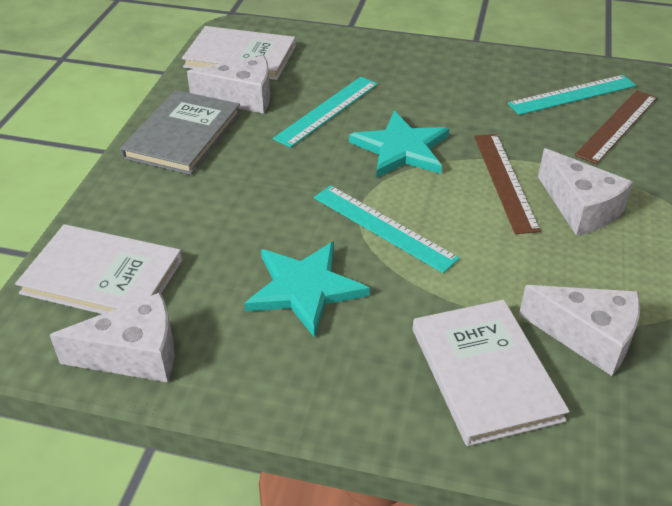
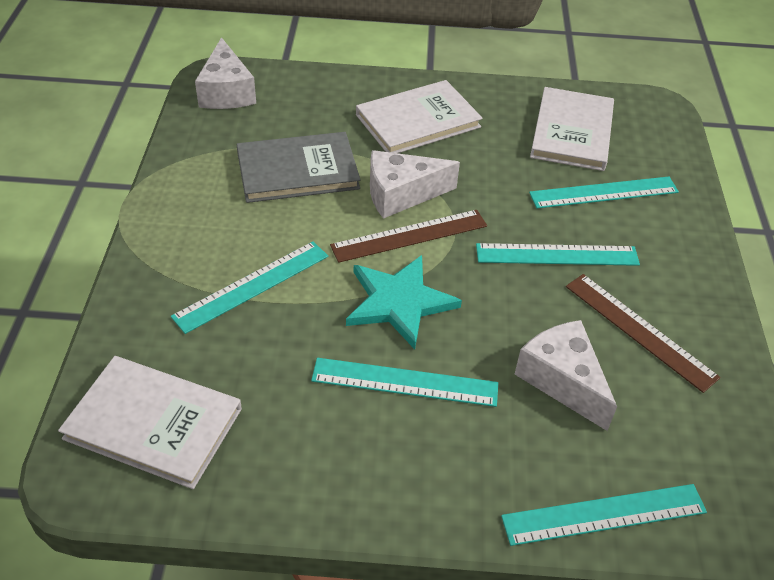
turquoise ruler: 3 -> 5
turquoise star: 2 -> 1
white cheese: 4 -> 3

